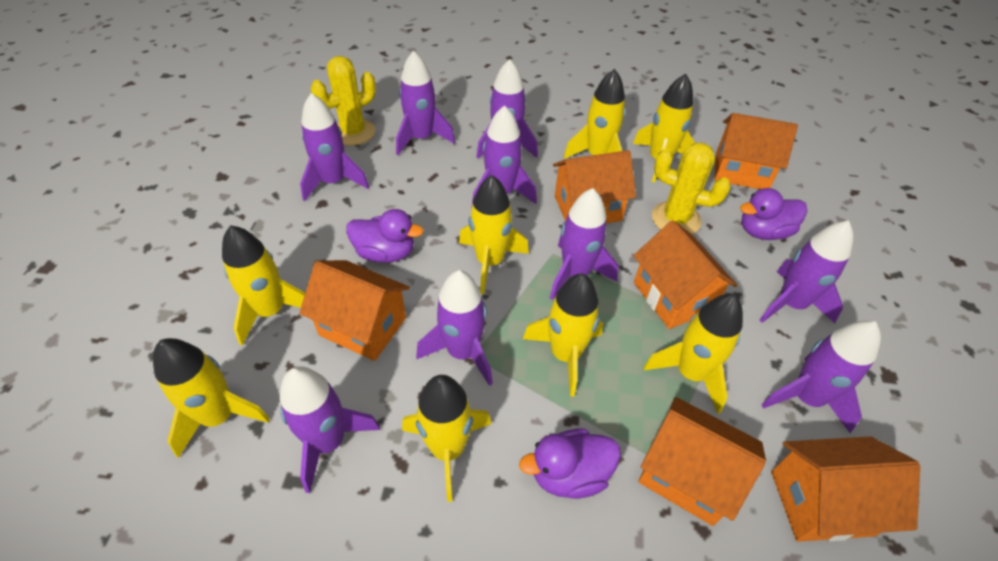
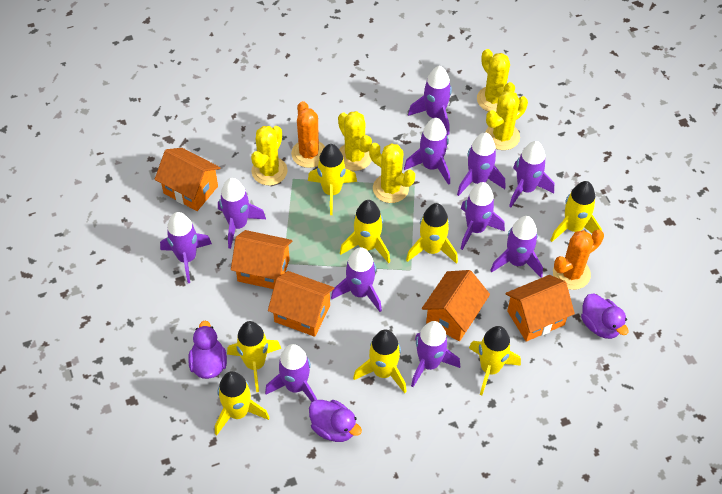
orange cactus: 0 -> 2
orange house: 6 -> 5
purple rocket: 9 -> 11
yellow cactus: 2 -> 5

